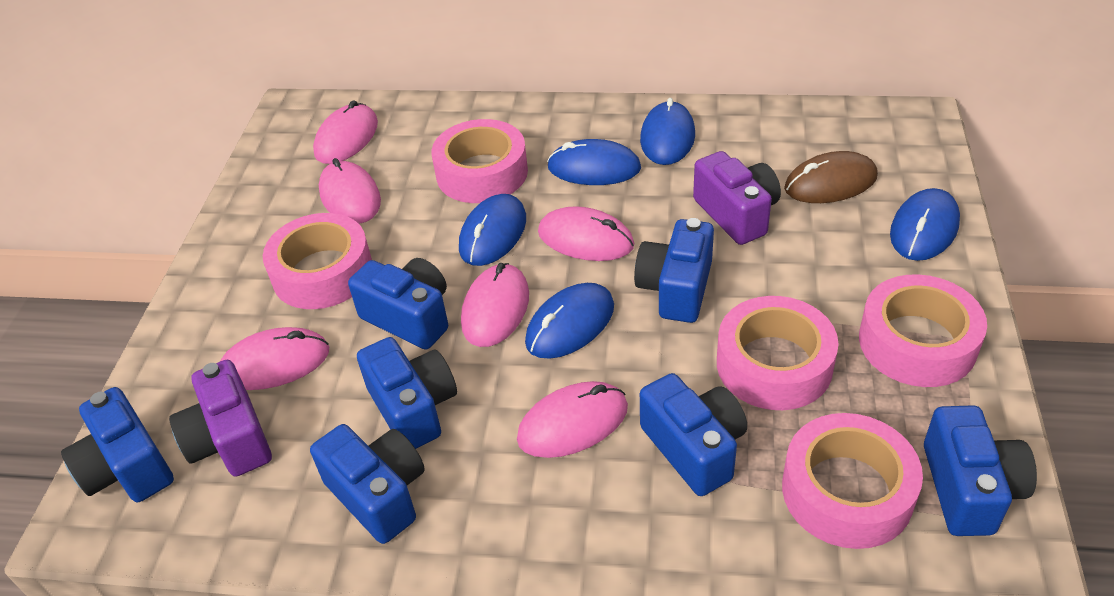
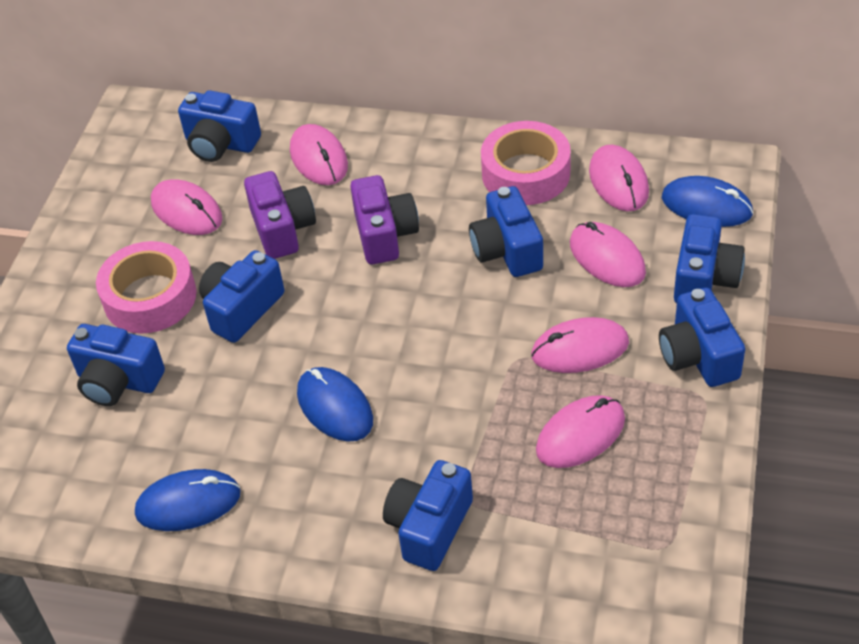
blue mouse: 5 -> 3
brown mouse: 1 -> 0
pink tape: 5 -> 2

